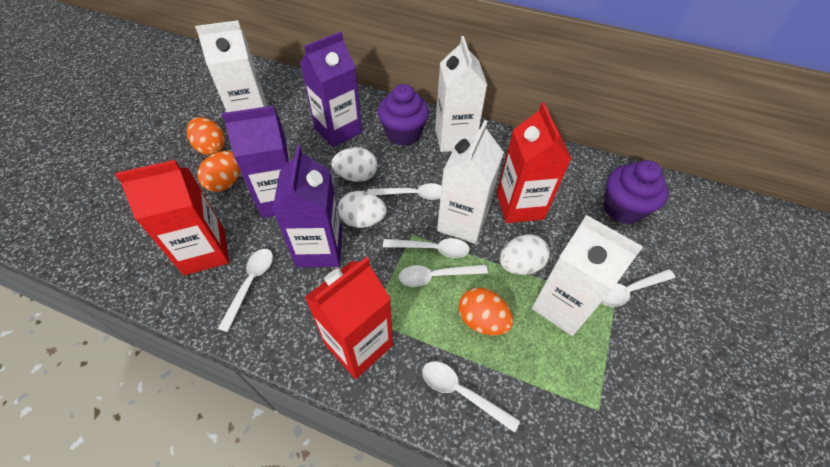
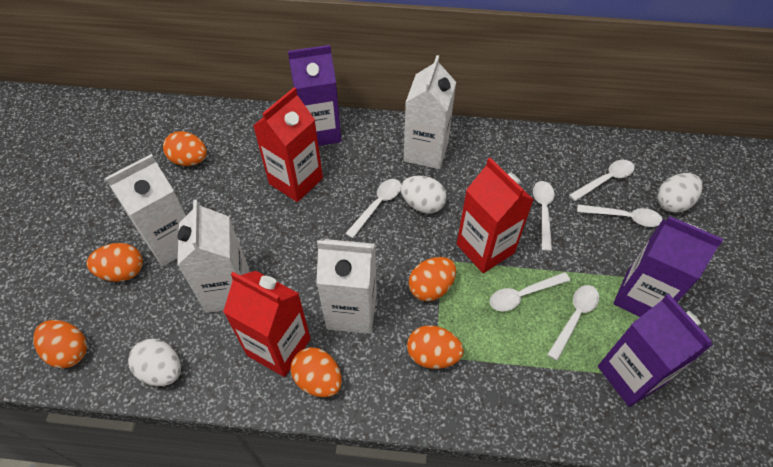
orange egg: 3 -> 6
purple cupcake: 2 -> 0

